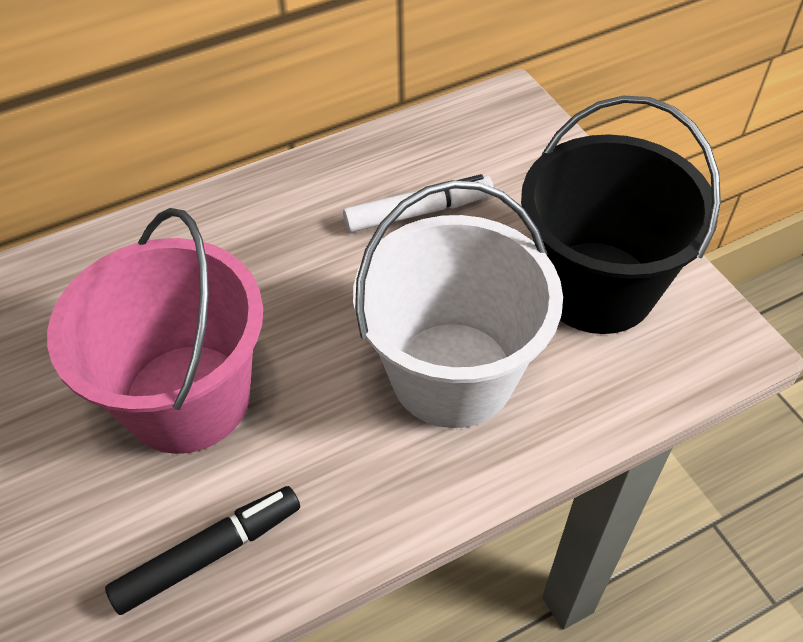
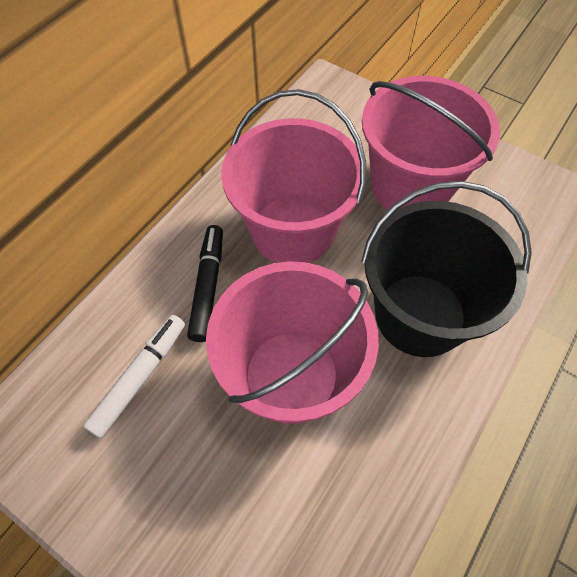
pink bucket: 1 -> 3
white bucket: 1 -> 0

